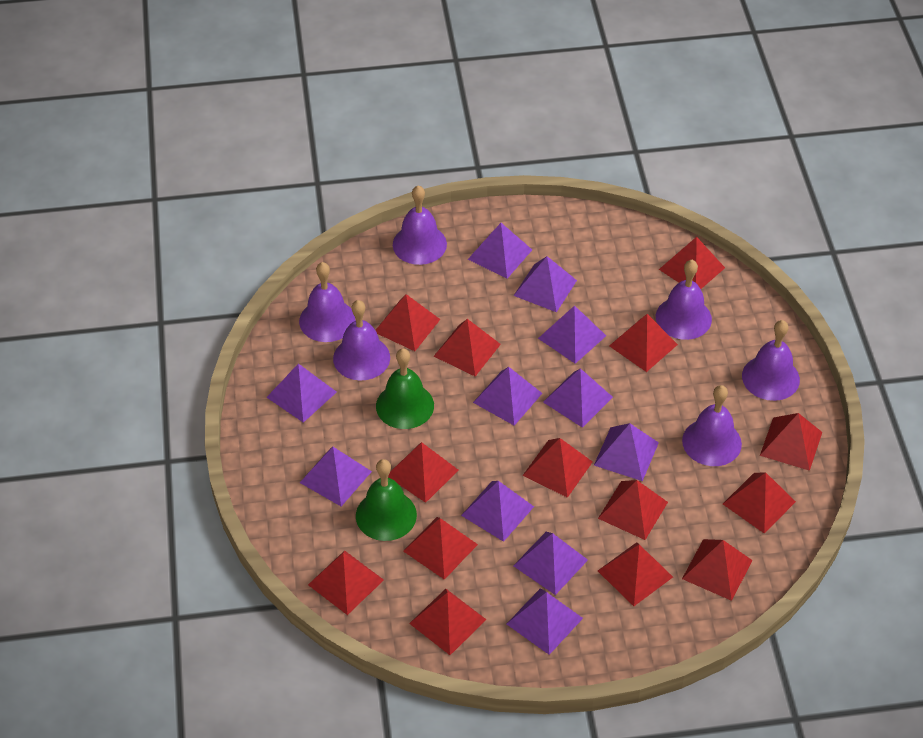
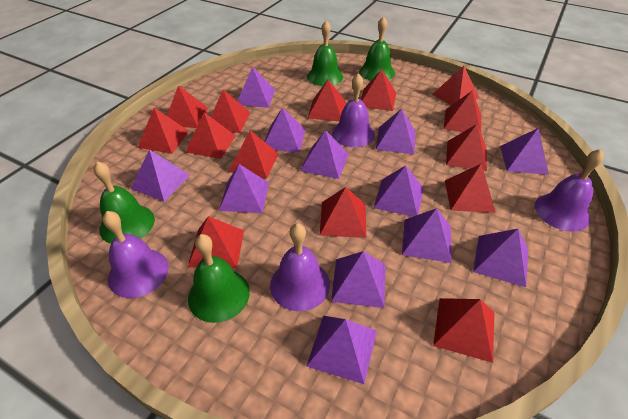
green bell: 2 -> 4
purple bell: 6 -> 4
purple pyramid: 11 -> 12

